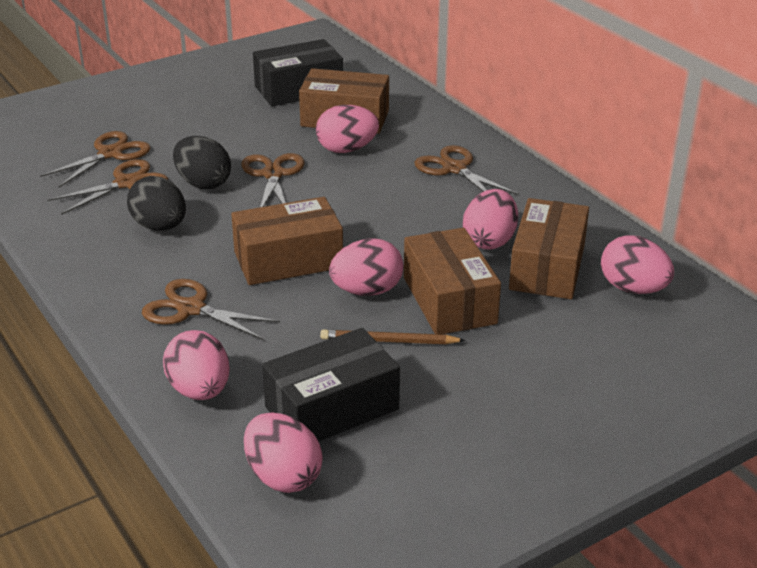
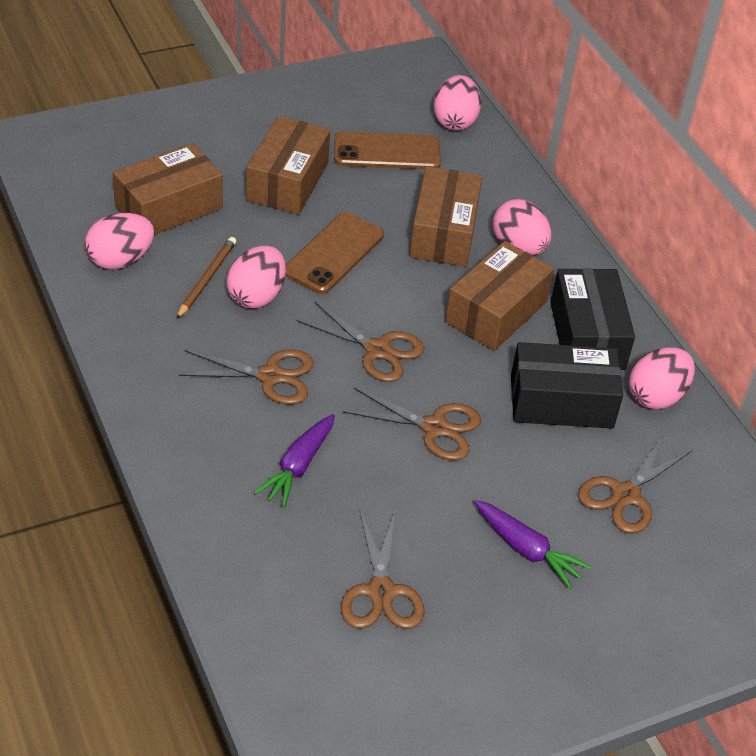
black egg: 2 -> 0
brown phone: 0 -> 2
pink egg: 6 -> 5
purple carrot: 0 -> 2

